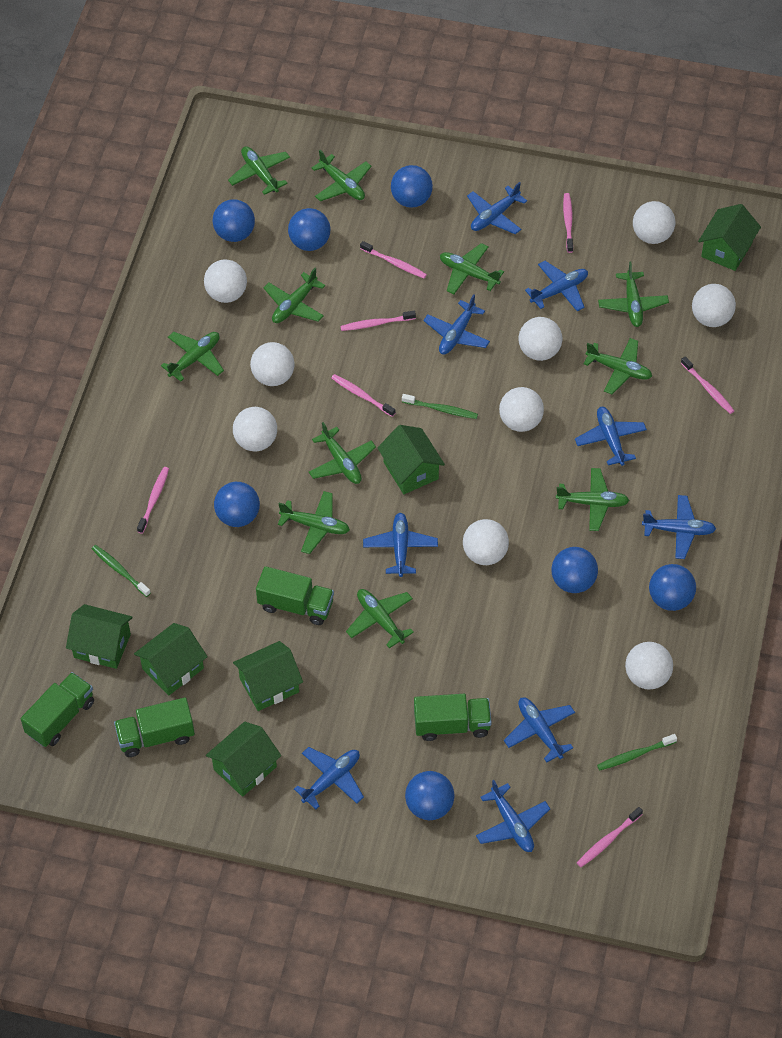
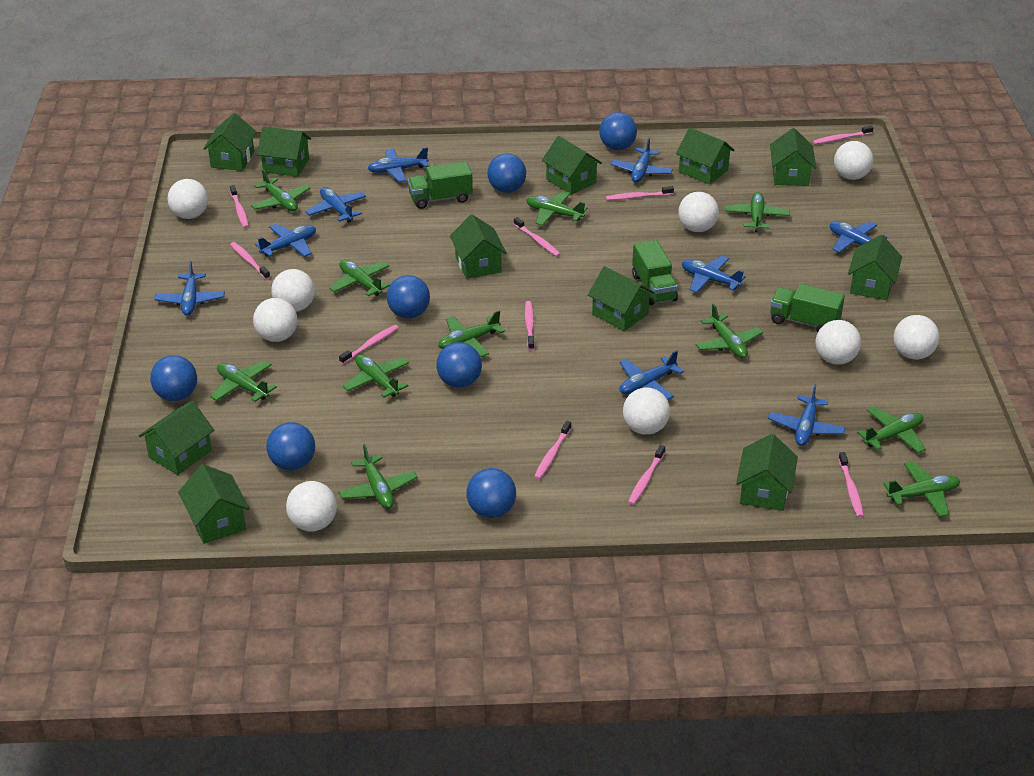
green house: 6 -> 11
green toothbrush: 3 -> 0
green truck: 4 -> 3
pink toothbrush: 7 -> 10

